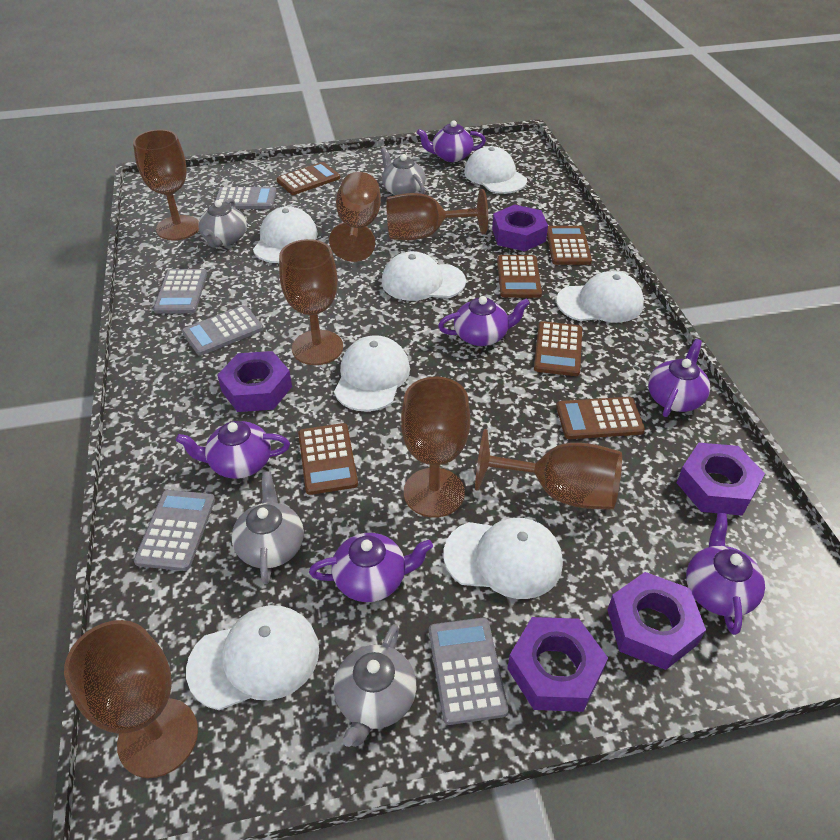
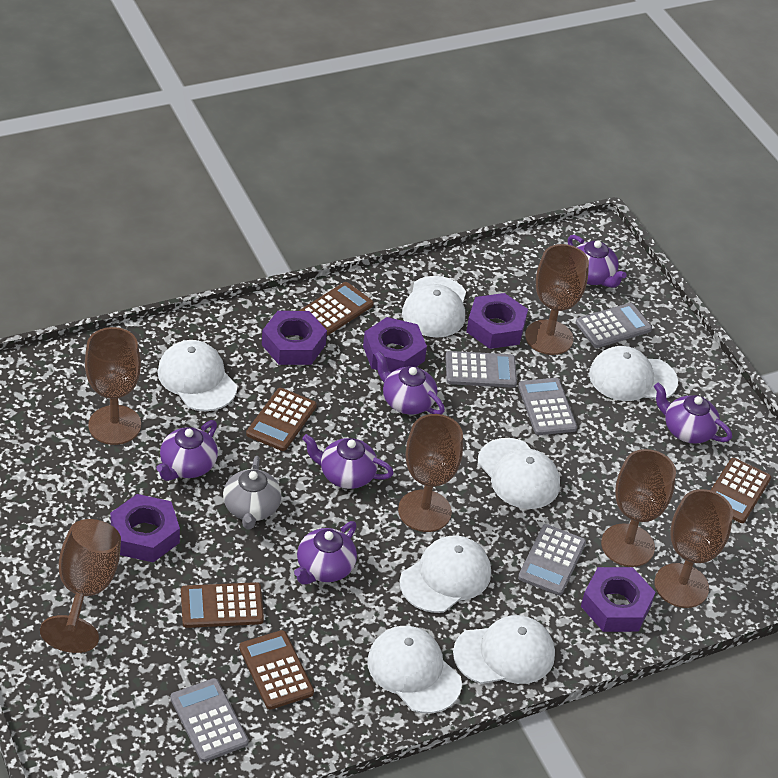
brown calculator: 6 -> 5
brown goblet: 7 -> 6
grey teapot: 4 -> 1

